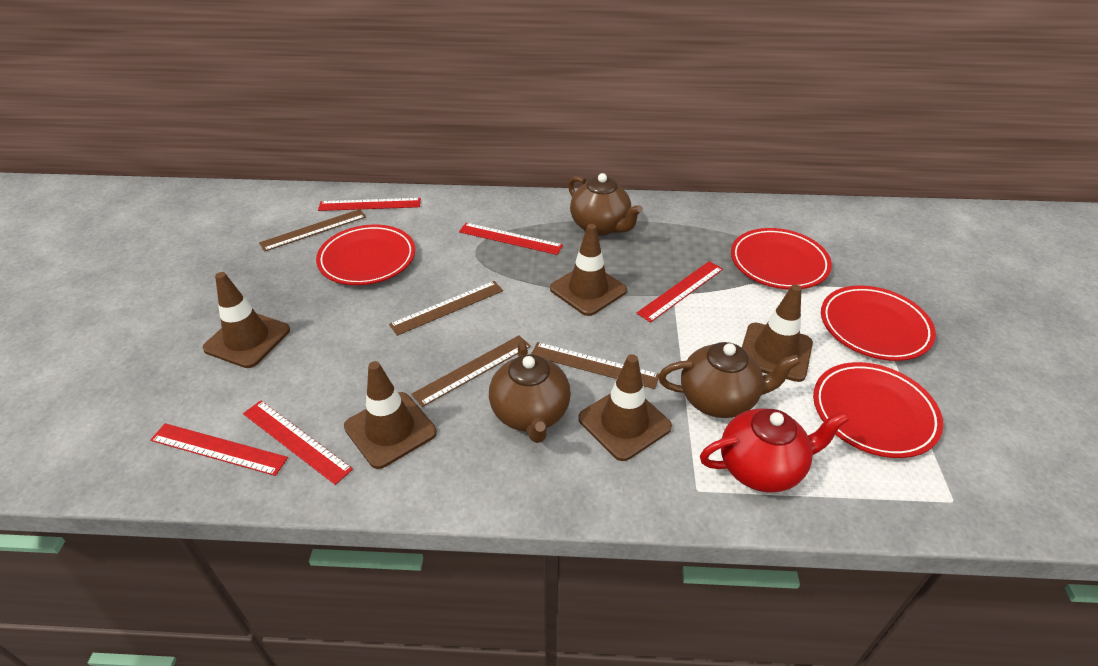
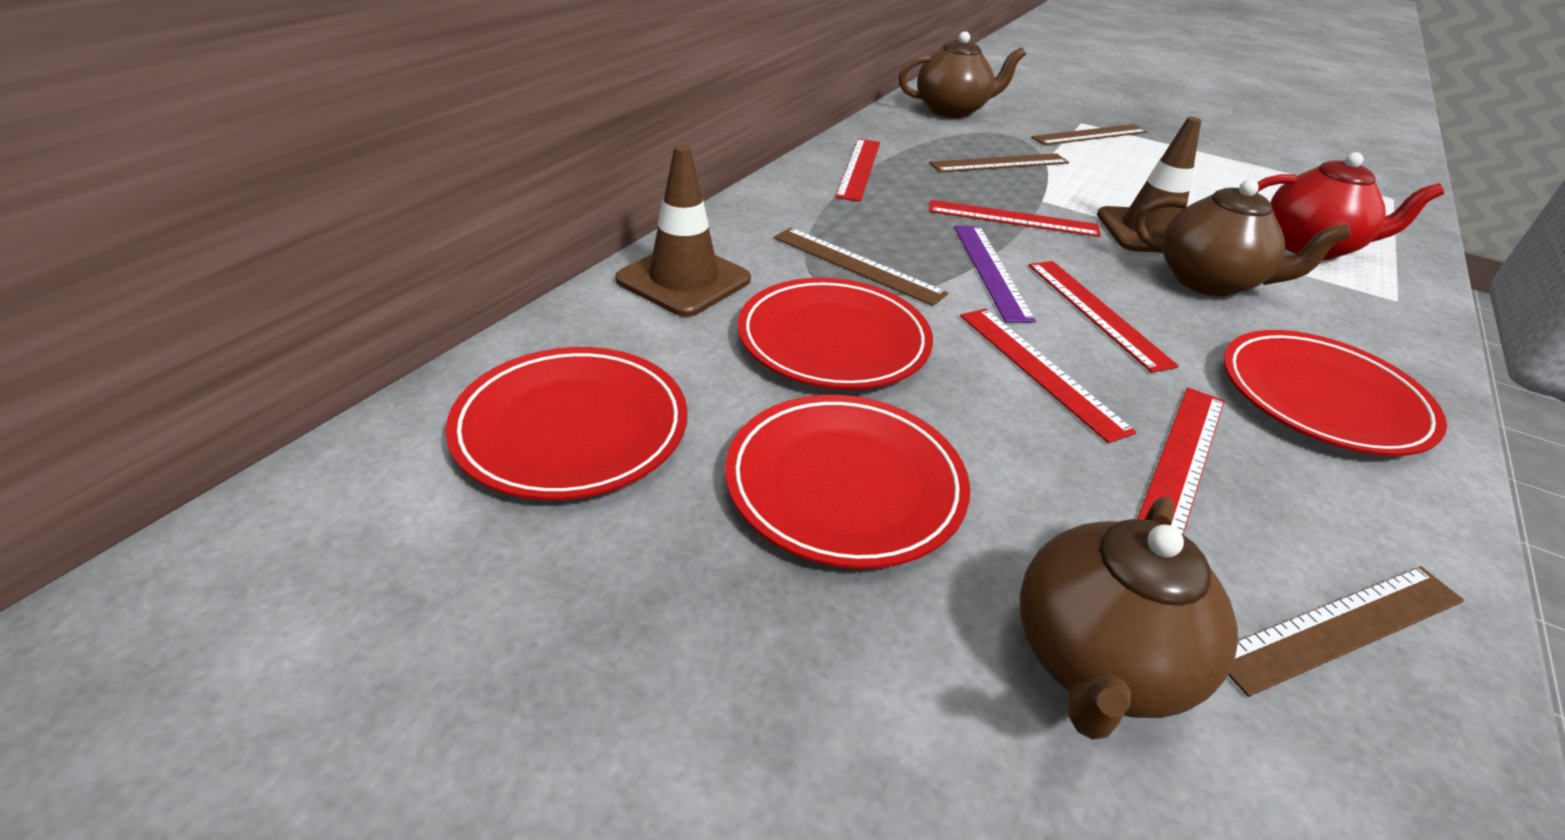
brown traffic cone: 5 -> 2
purple ruler: 0 -> 1

